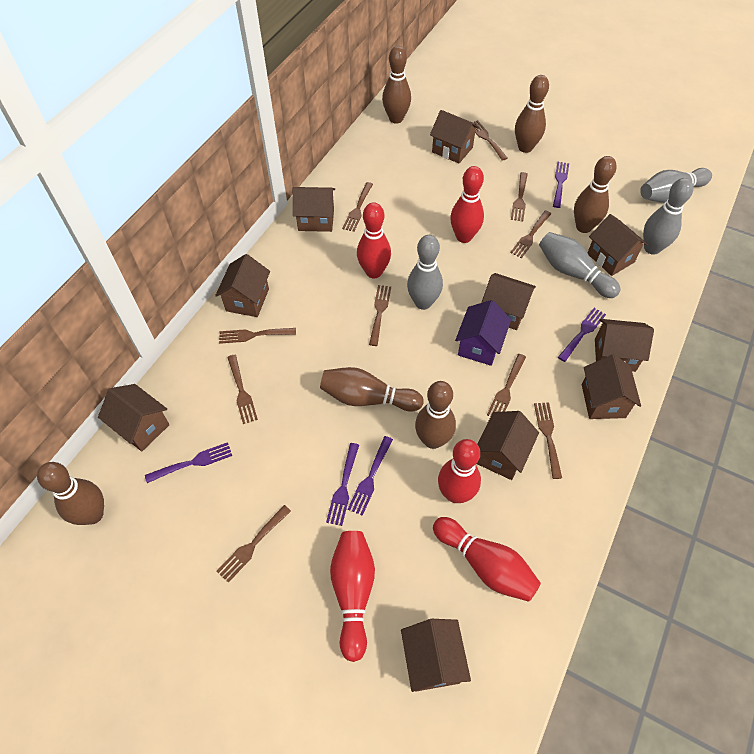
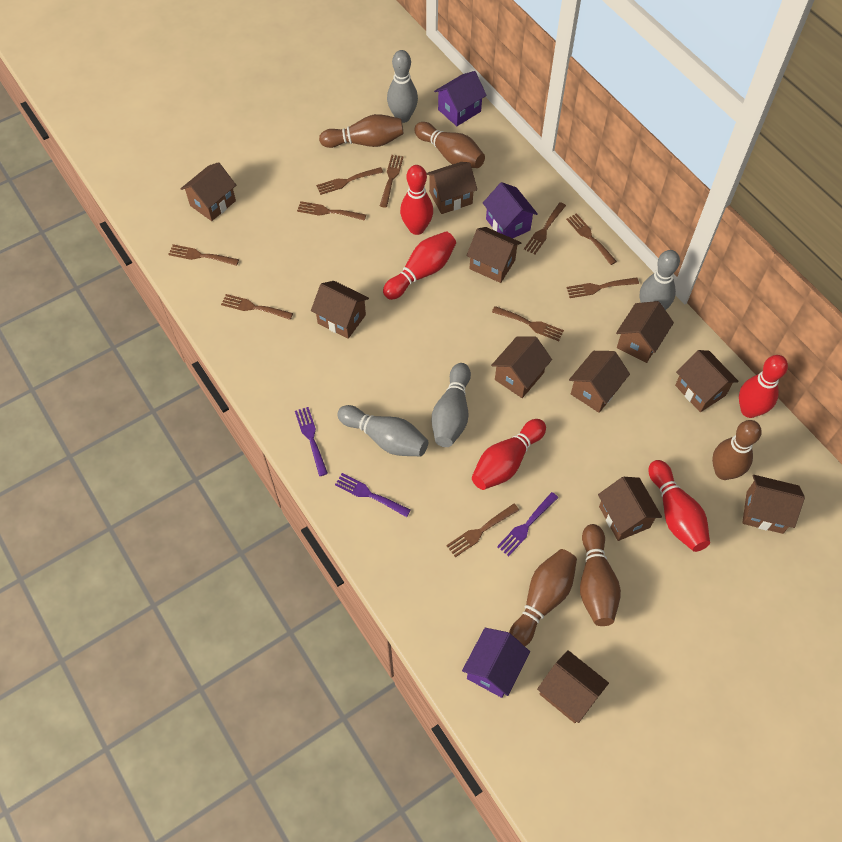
brown bowling pin: 6 -> 5
brown house: 10 -> 11
purple fork: 5 -> 3
purple house: 1 -> 3

